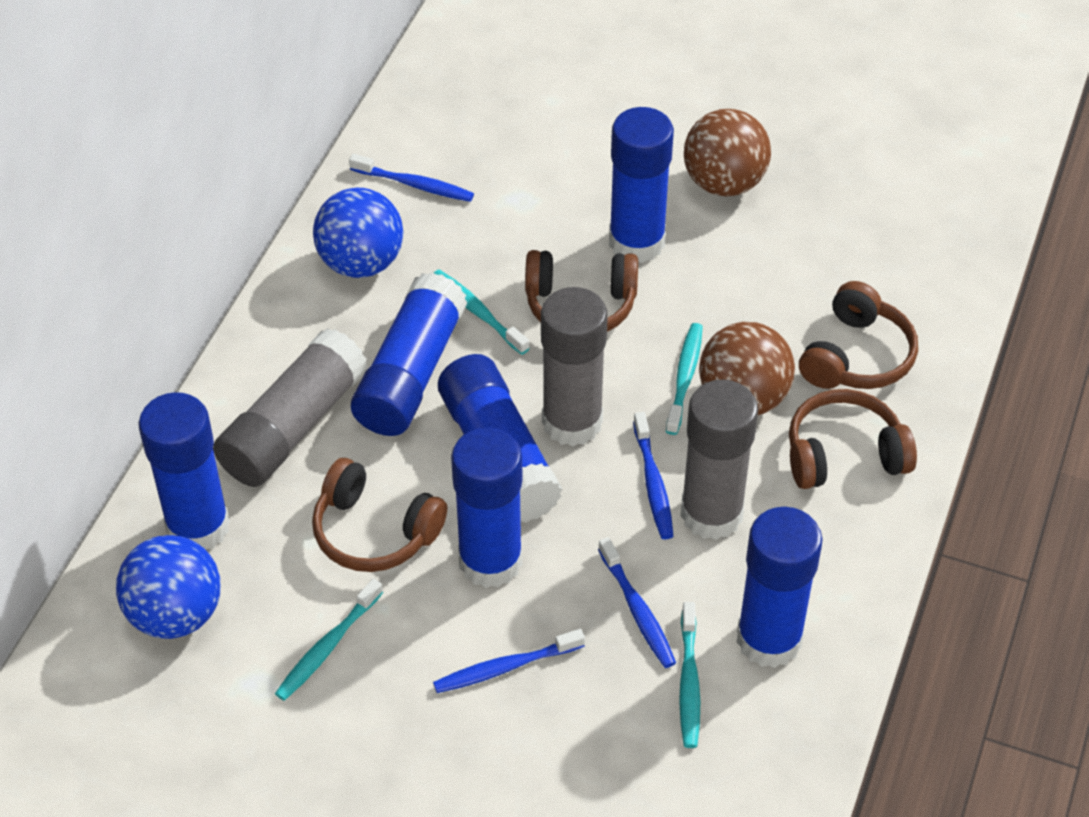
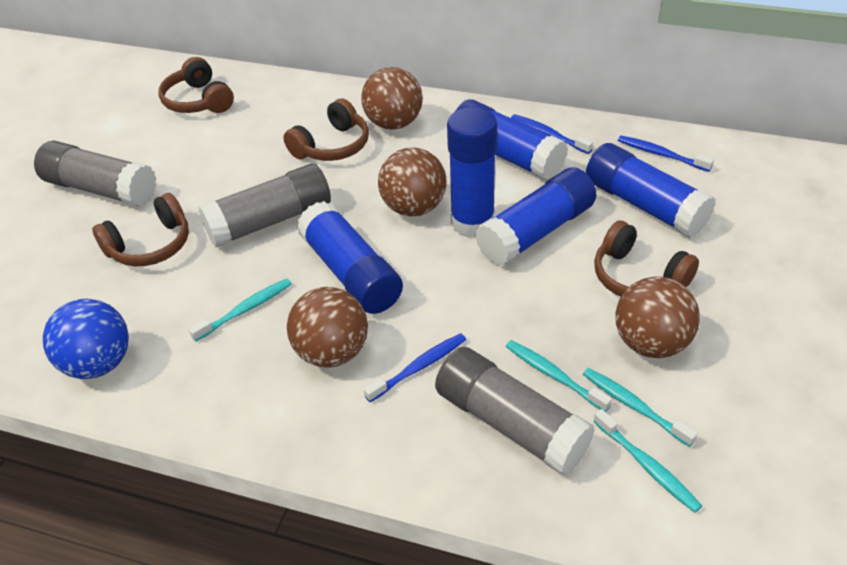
blue ball: 2 -> 1
blue glue stick: 6 -> 5
blue toothbrush: 4 -> 3
brown ball: 2 -> 4

